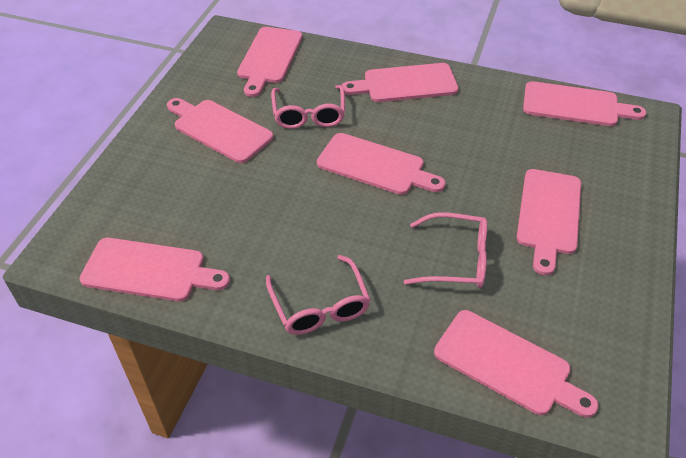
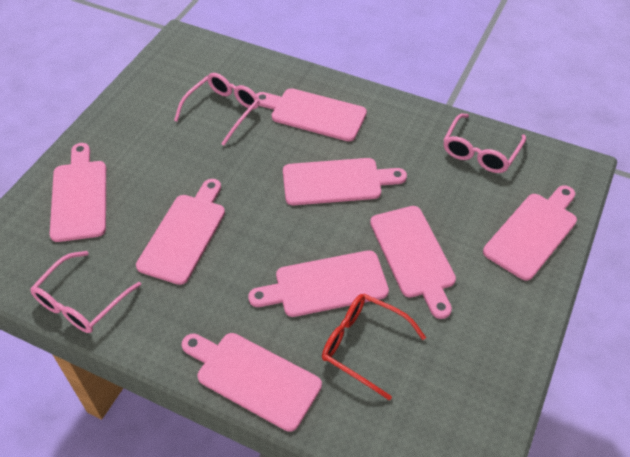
red glasses: 0 -> 1

